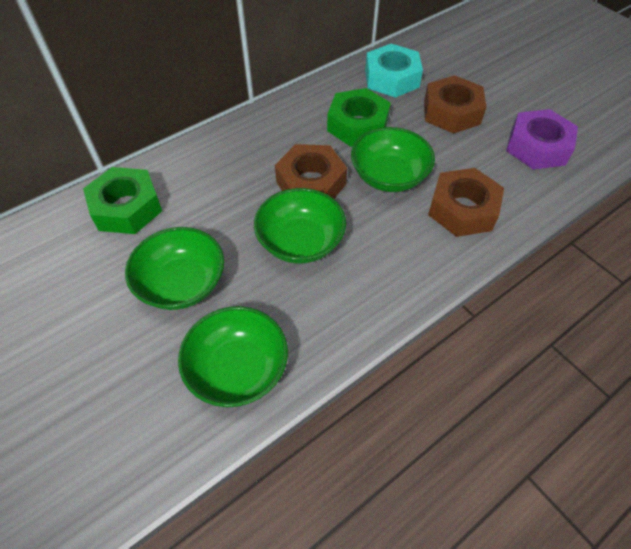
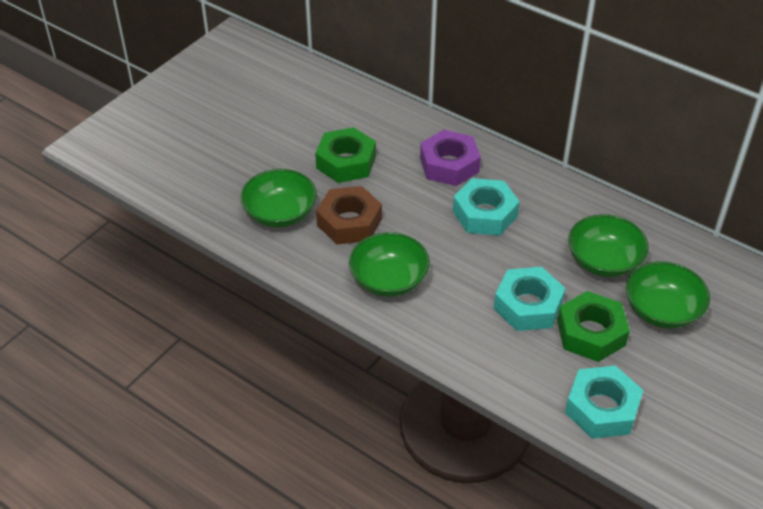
brown nut: 3 -> 1
turquoise nut: 1 -> 3

